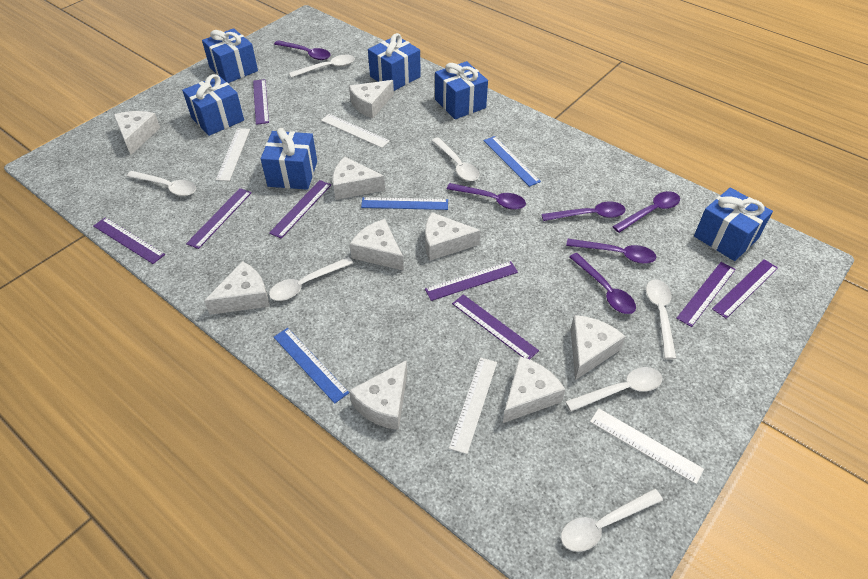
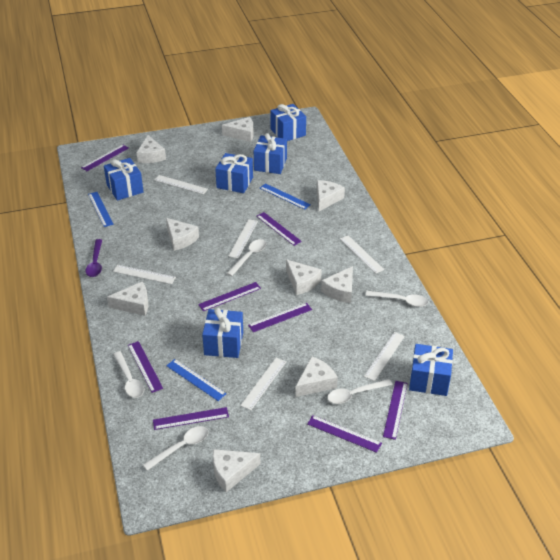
purple spoon: 6 -> 1
white ruler: 4 -> 6
white spoon: 7 -> 5

